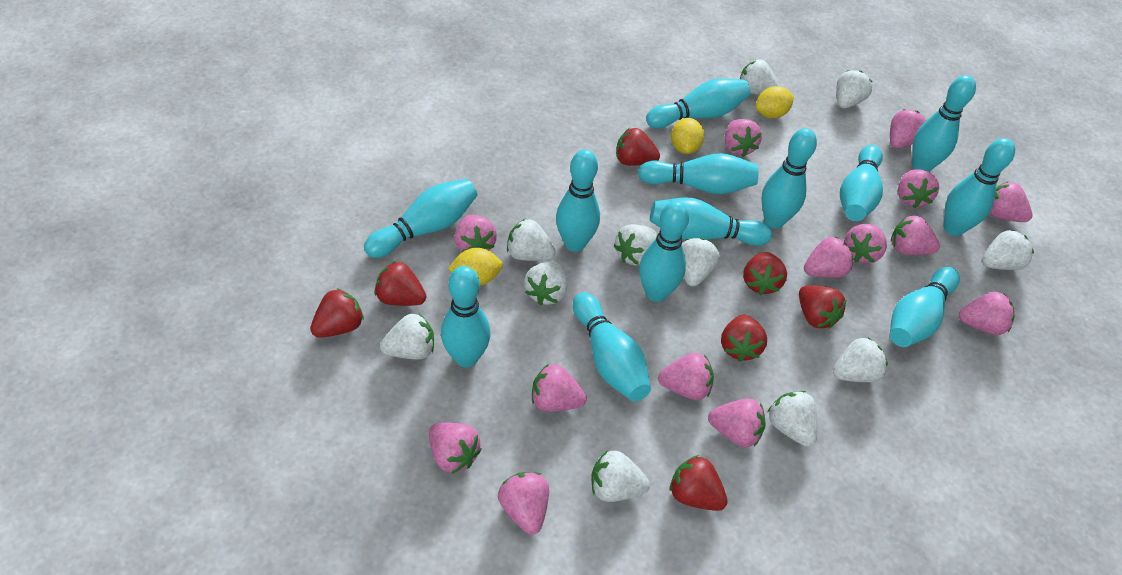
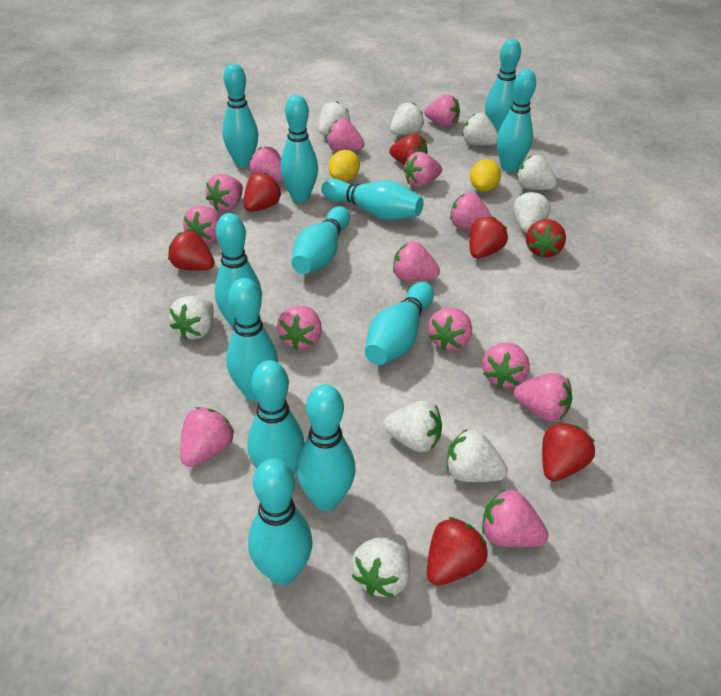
turquoise bowling pin: 13 -> 12
white strawberry: 11 -> 9
yellow lemon: 3 -> 2

